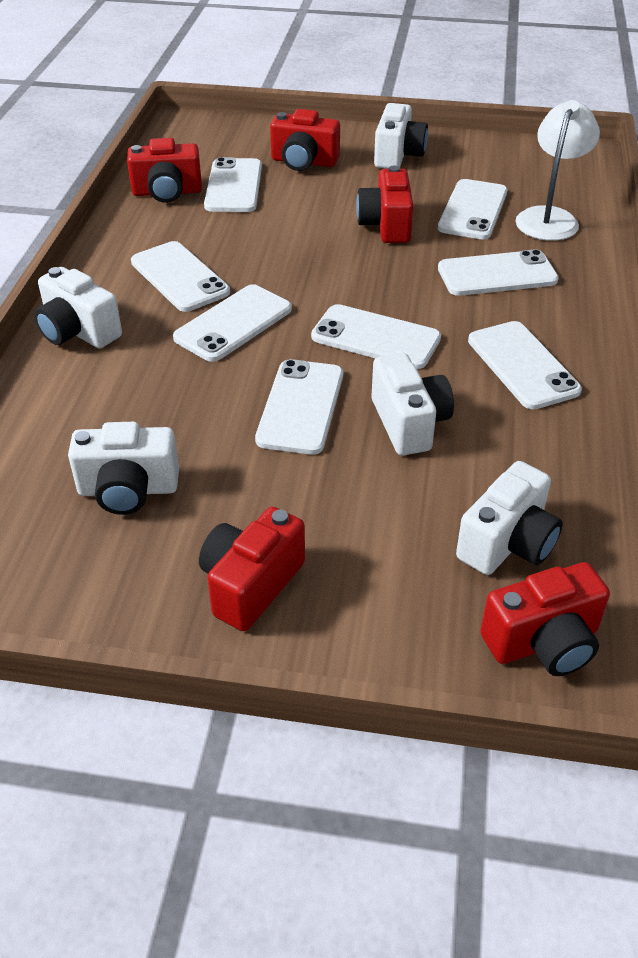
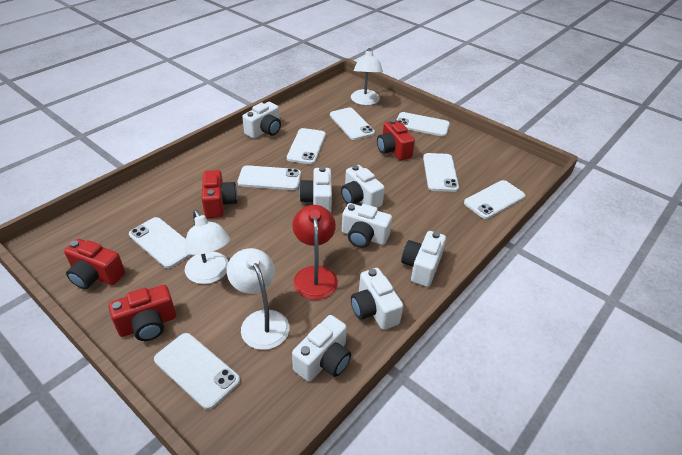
red camera: 5 -> 4
red lamp: 0 -> 1
white camera: 5 -> 7
white lamp: 1 -> 3

